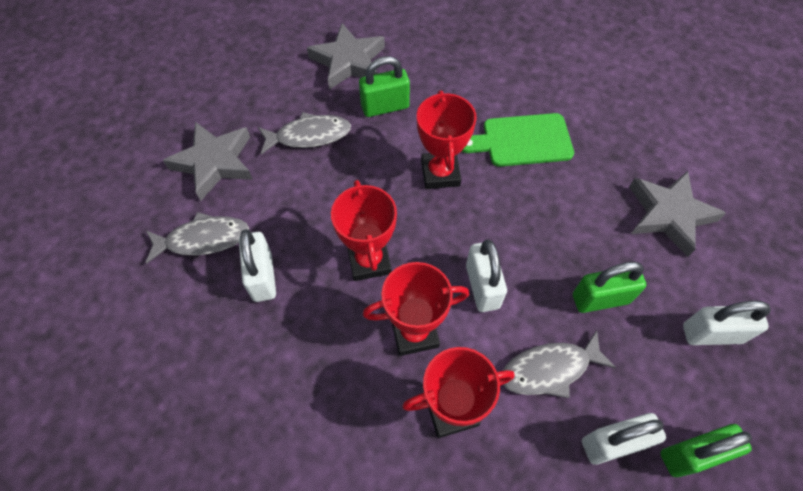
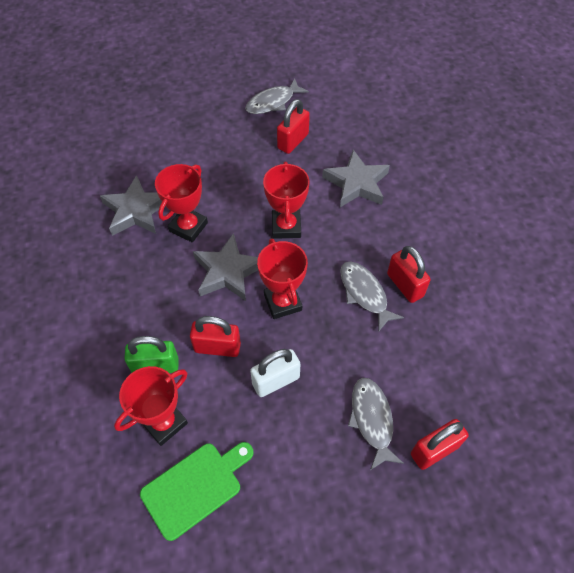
green padlock: 3 -> 1
red padlock: 0 -> 4
white padlock: 4 -> 1

